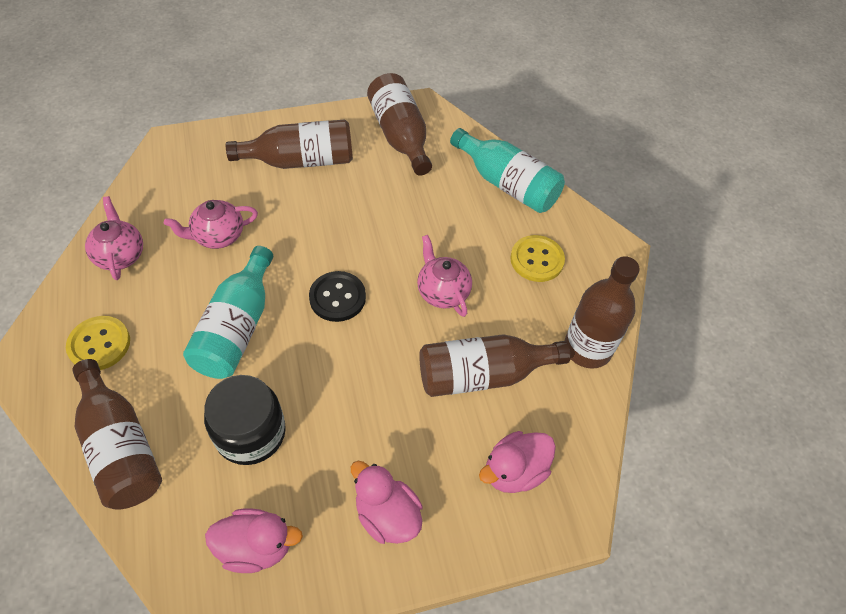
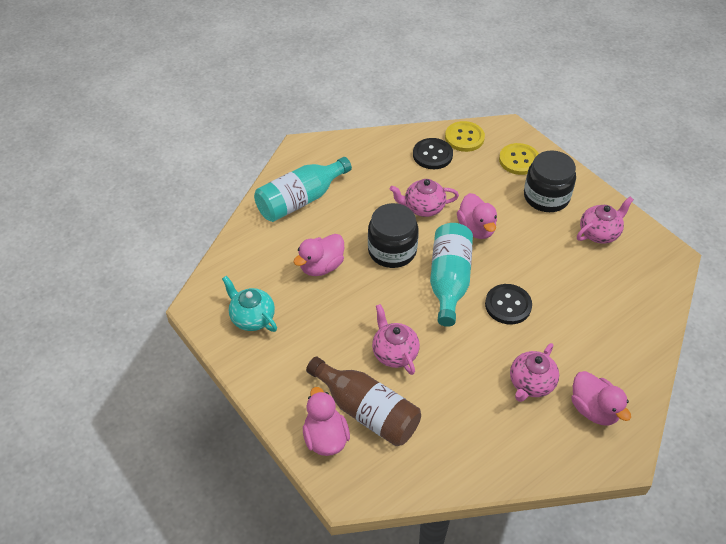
black button: 1 -> 2
black jar: 1 -> 2
brown bottle: 5 -> 1
pink duck: 3 -> 4
pink teapot: 3 -> 4
turquoise teapot: 0 -> 1

